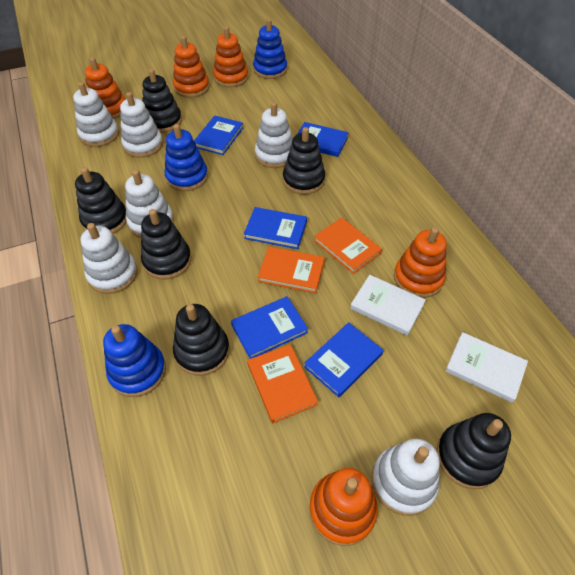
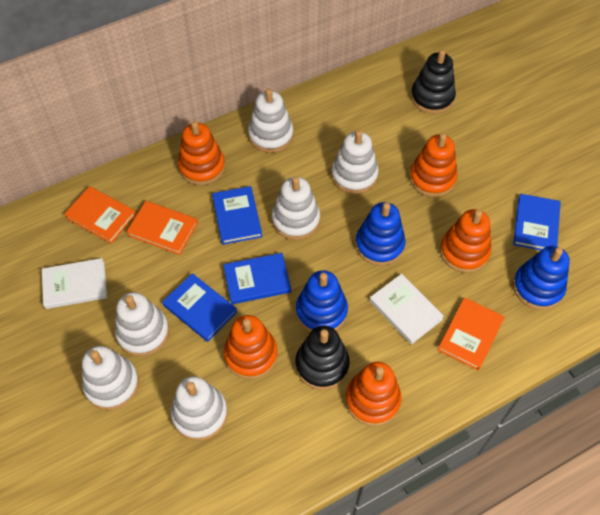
black stacking toy: 6 -> 2
blue book: 5 -> 4

